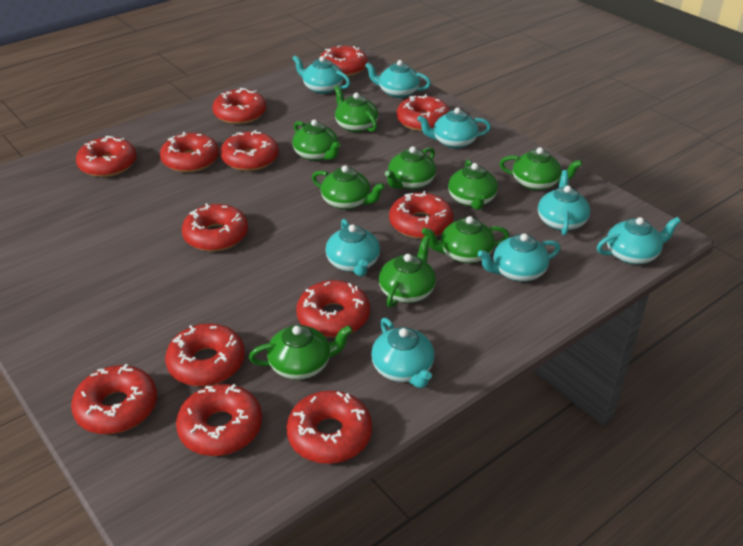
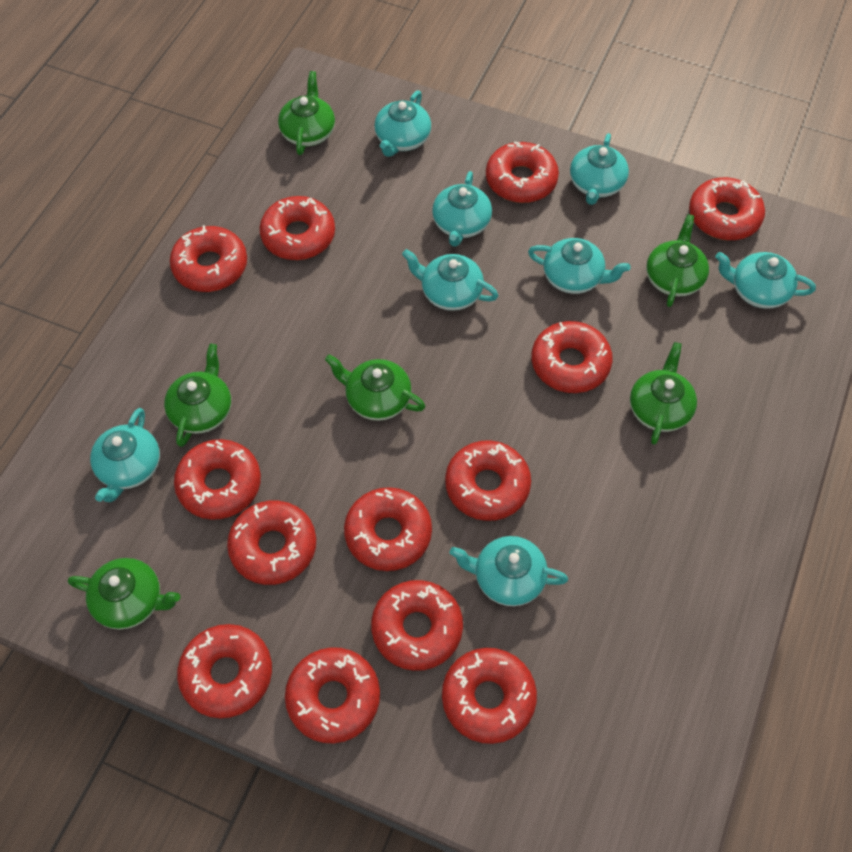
green teapot: 9 -> 6

